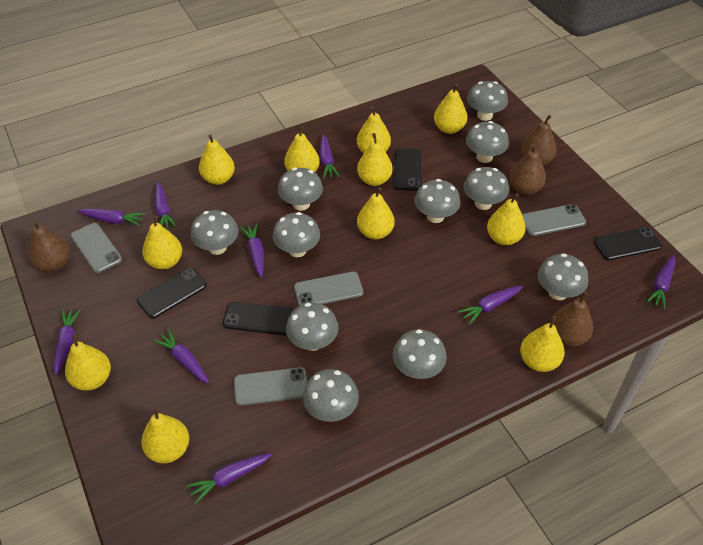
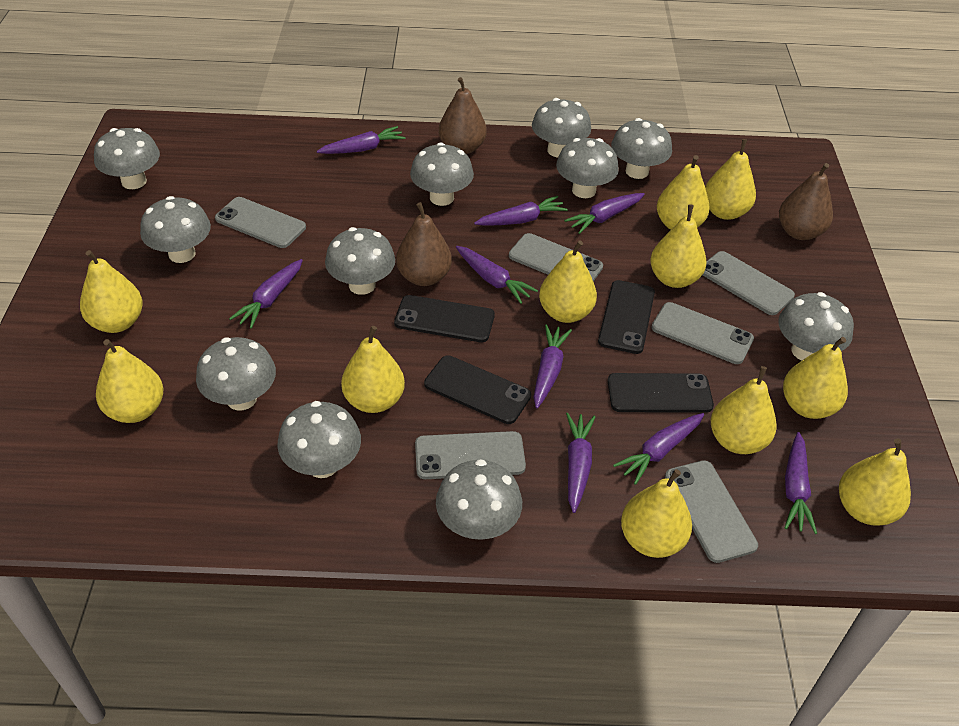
brown pear: 4 -> 3
grey phone: 4 -> 6

